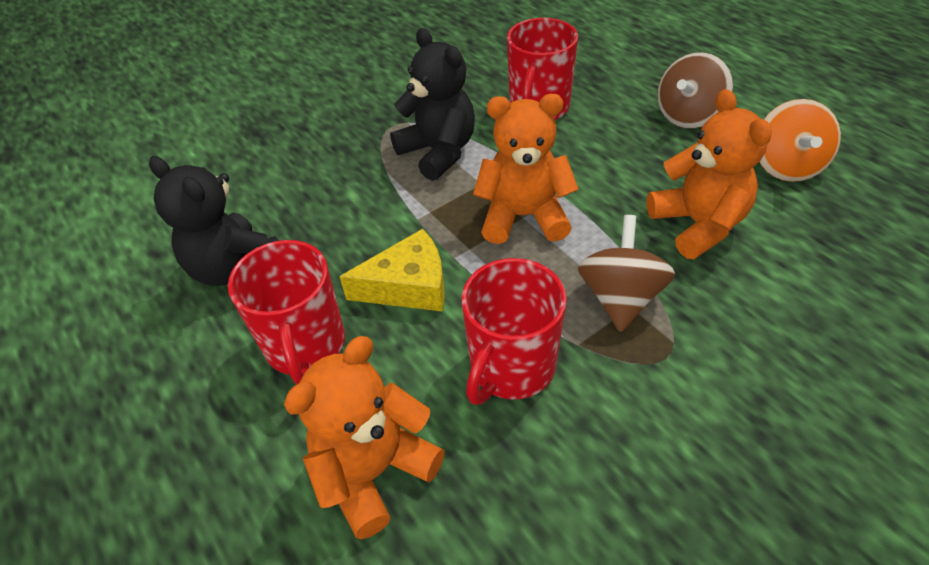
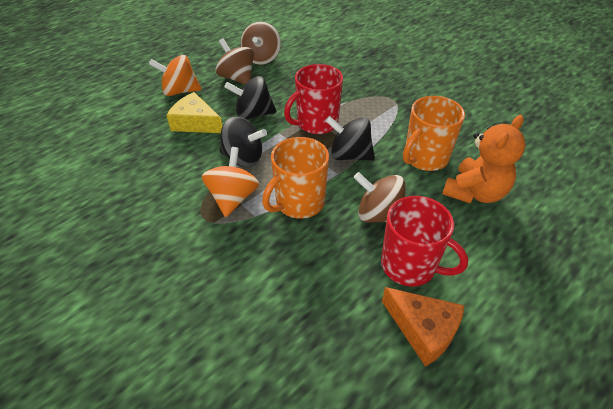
black spinning top: 0 -> 3
black teddy bear: 2 -> 0
brown spinning top: 2 -> 3
orange cheese: 0 -> 1
orange mug: 0 -> 2
orange spinning top: 1 -> 2
orange teddy bear: 3 -> 1
red mug: 3 -> 2

